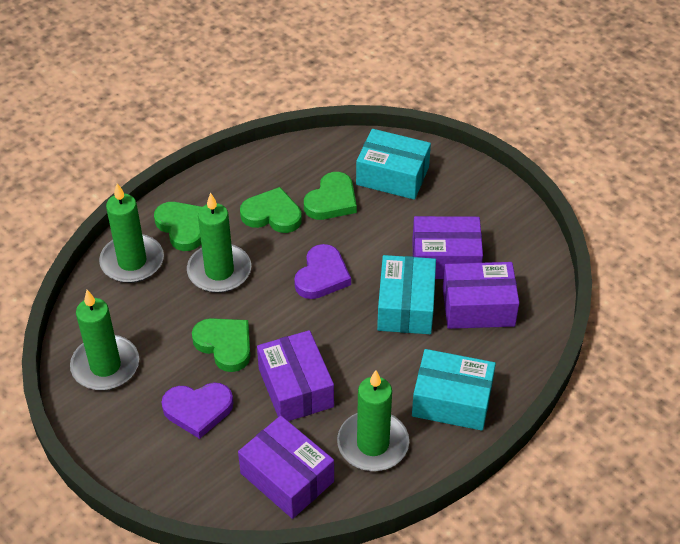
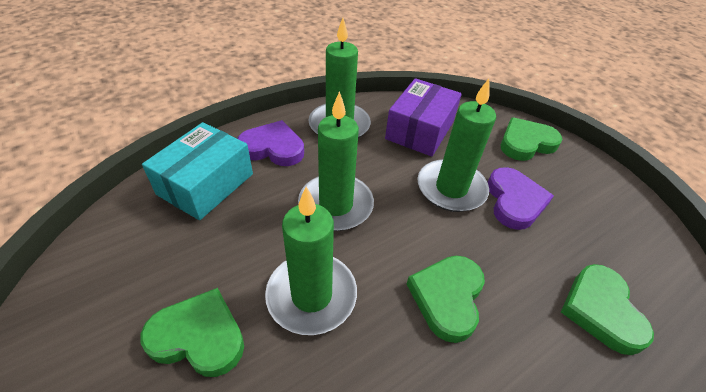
purple box: 4 -> 1
turquoise box: 3 -> 1

